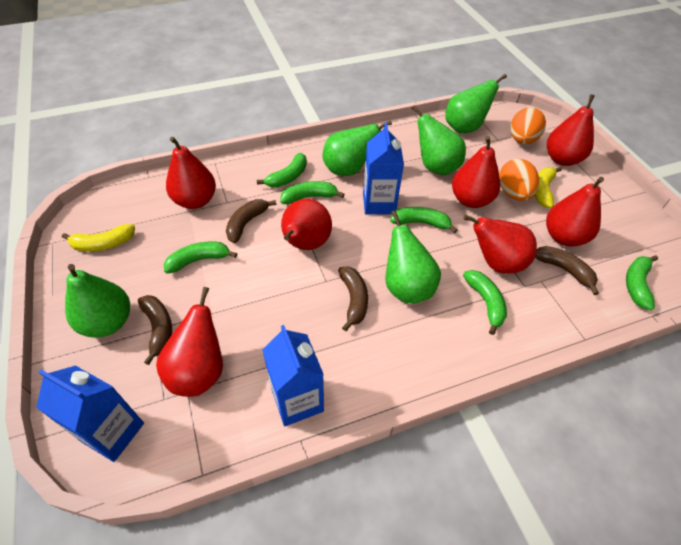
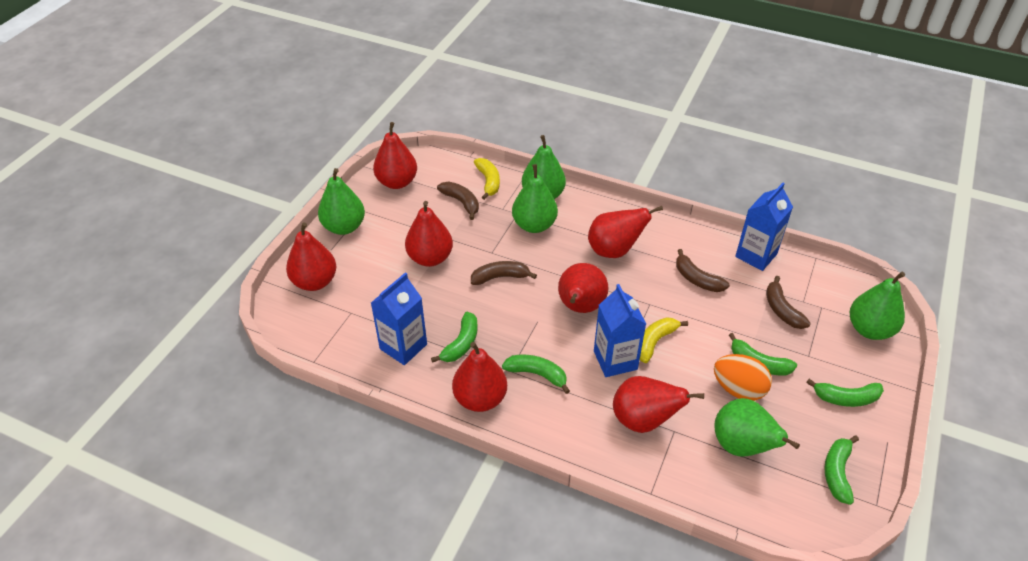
green banana: 6 -> 5
orange egg: 2 -> 1

